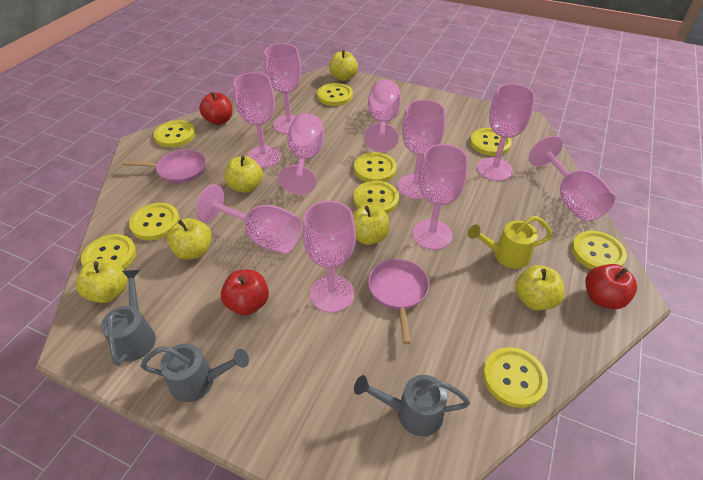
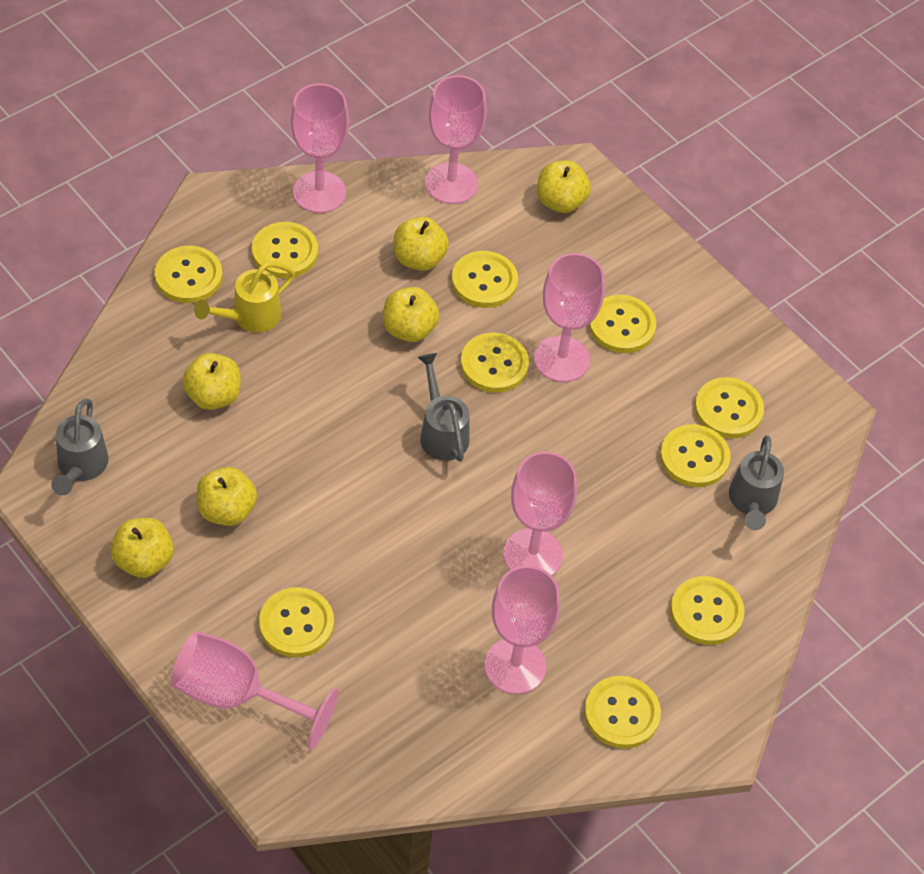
pink goblet: 10 -> 6
pink pan: 2 -> 0
red apple: 3 -> 0
yellow button: 9 -> 10

